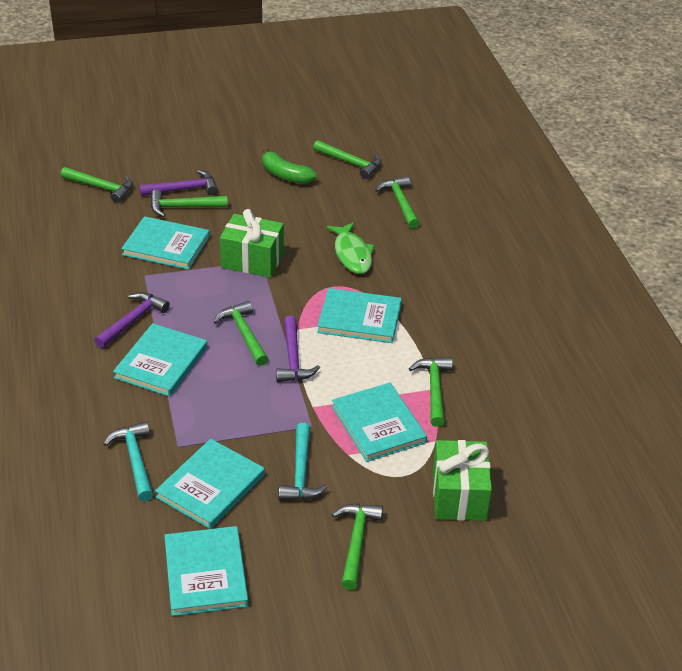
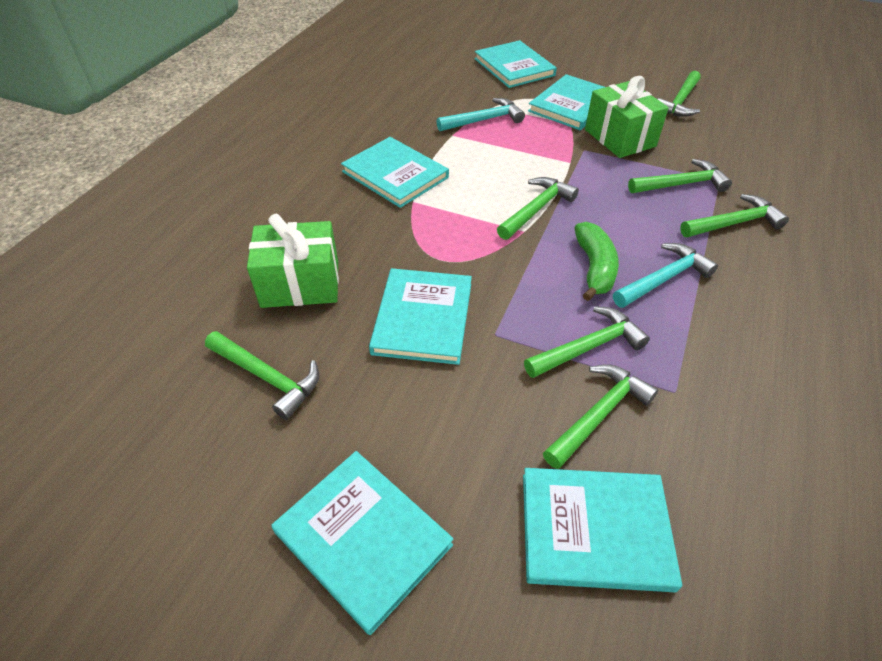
green fish: 1 -> 0
purple hammer: 3 -> 0

